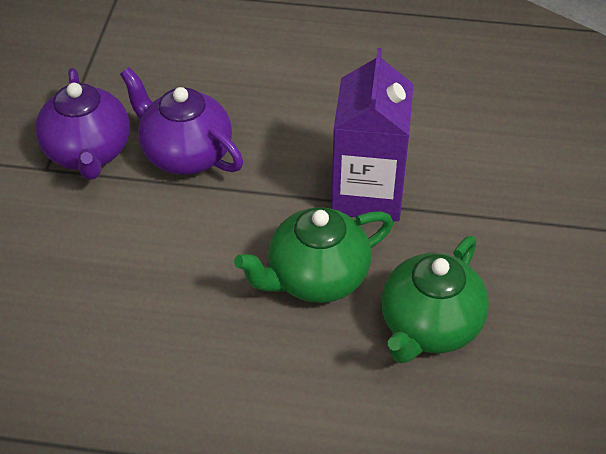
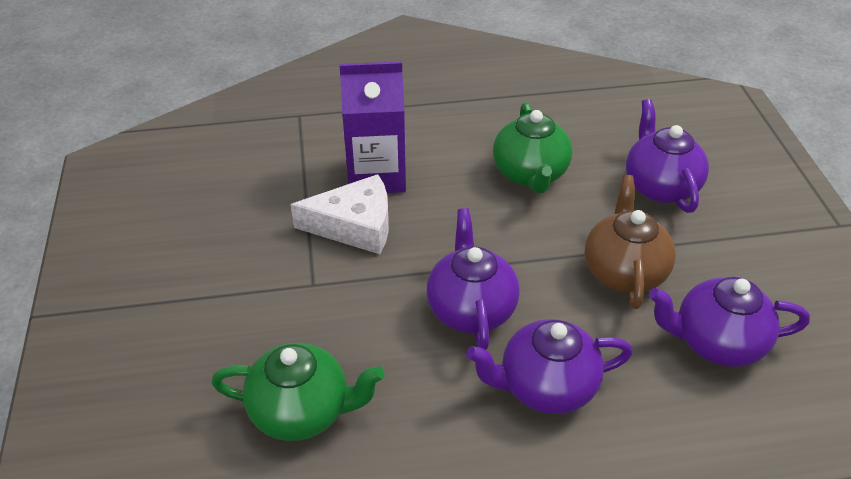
brown teapot: 0 -> 1
purple teapot: 2 -> 4
white cheese: 0 -> 1

